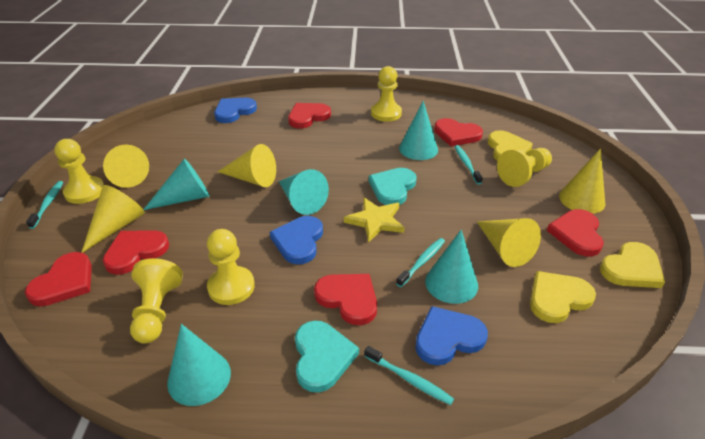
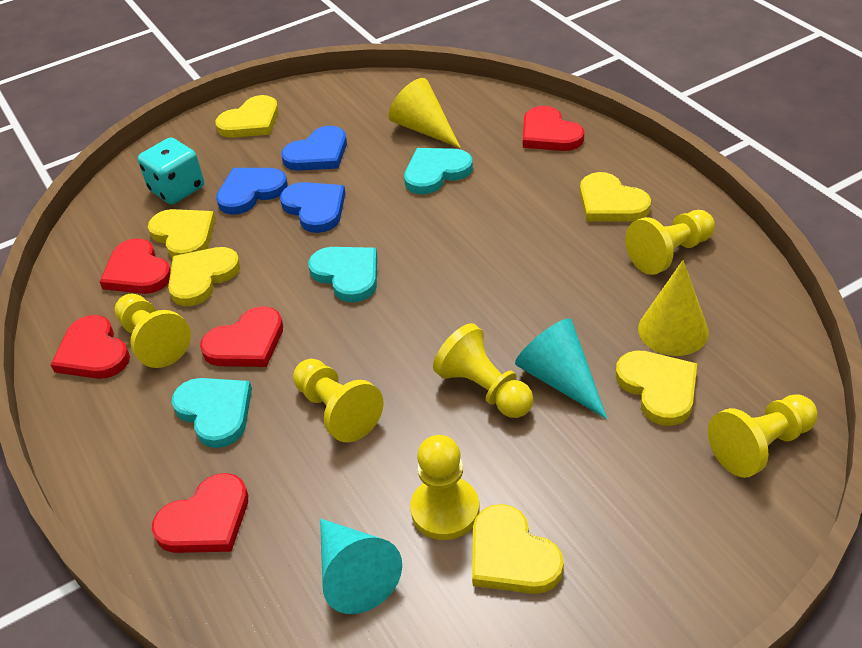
red heart: 6 -> 5
turquoise cone: 5 -> 2
turquoise dice: 0 -> 1
turquoise heart: 2 -> 3
turquoise toothbrush: 4 -> 0
yellow cone: 5 -> 2
yellow heart: 3 -> 6
yellow pawn: 5 -> 6
yellow star: 1 -> 0

